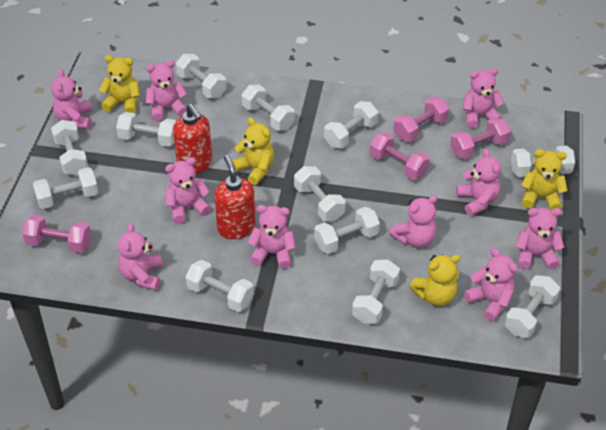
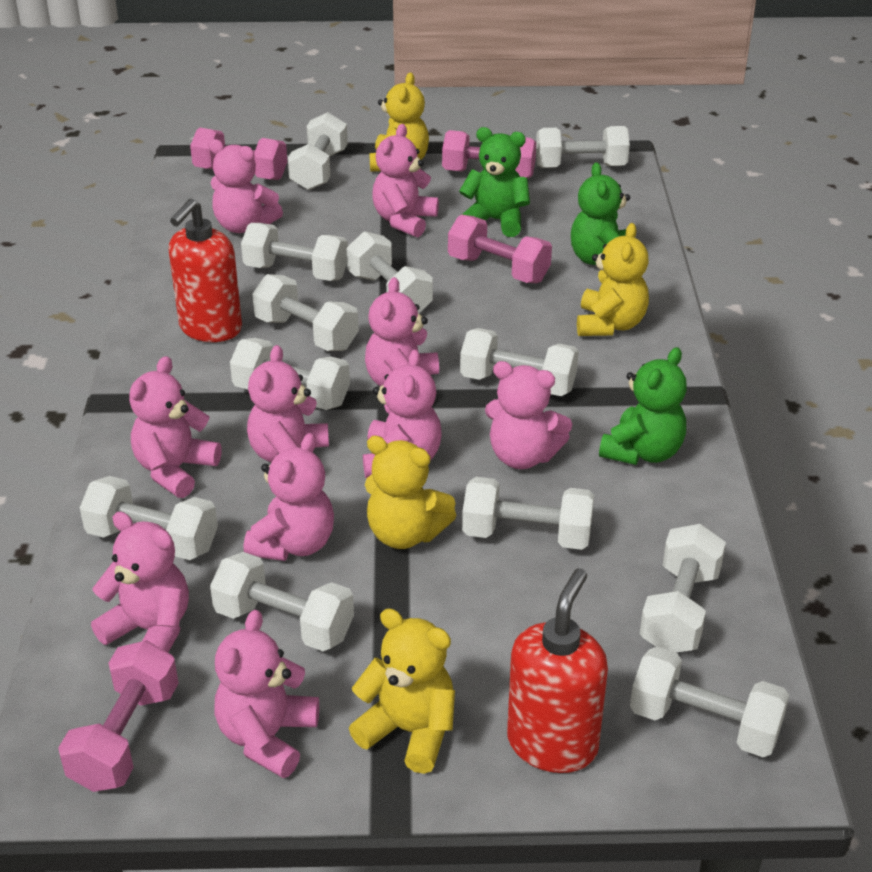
green teddy bear: 0 -> 3

